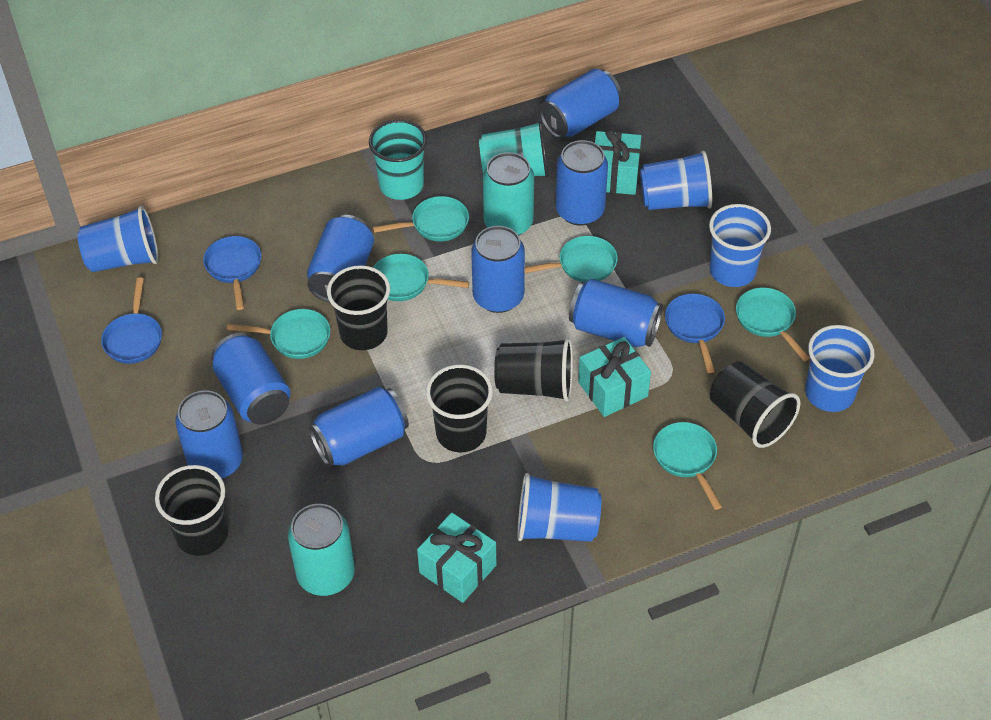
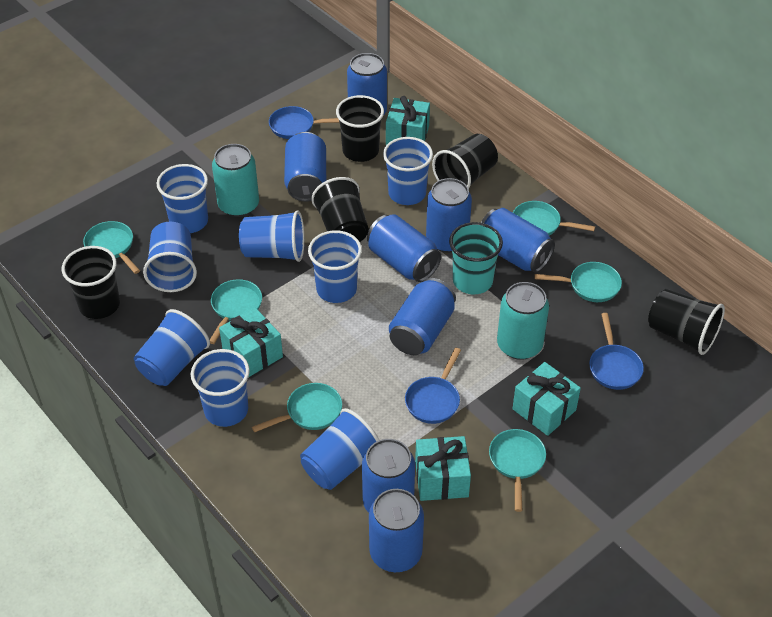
blue cup: 5 -> 8
turquoise cup: 2 -> 1
turquoise gift: 3 -> 4

